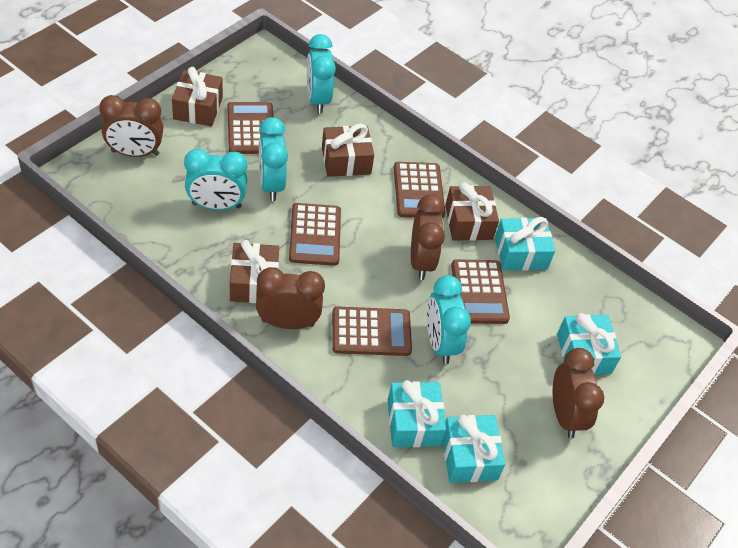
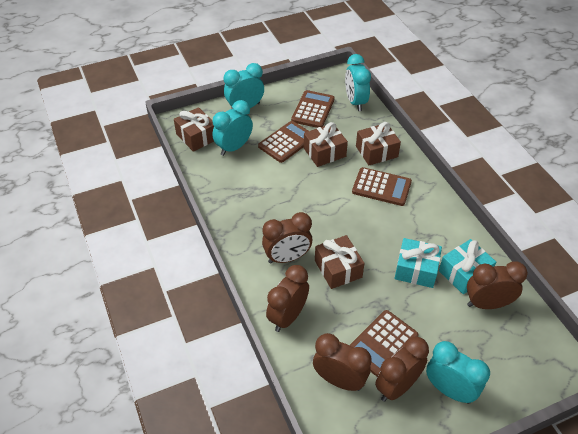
brown calculator: 5 -> 4
brown clock: 4 -> 5
turquoise gift: 4 -> 2

